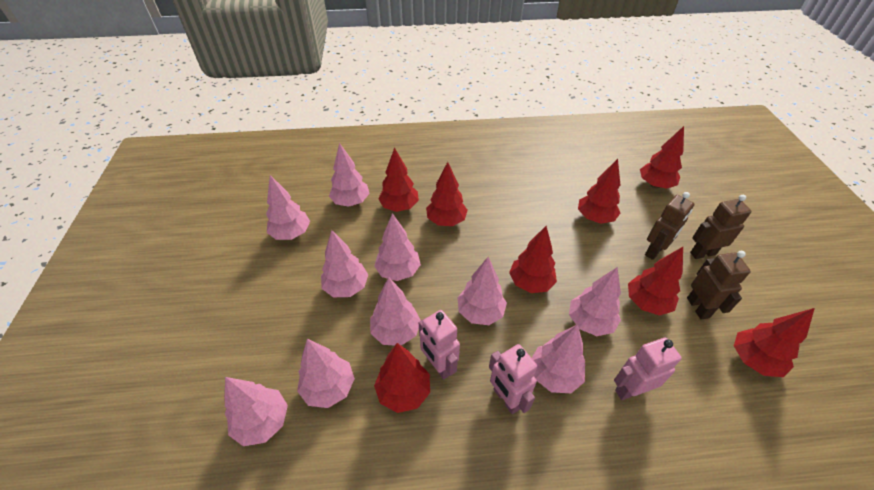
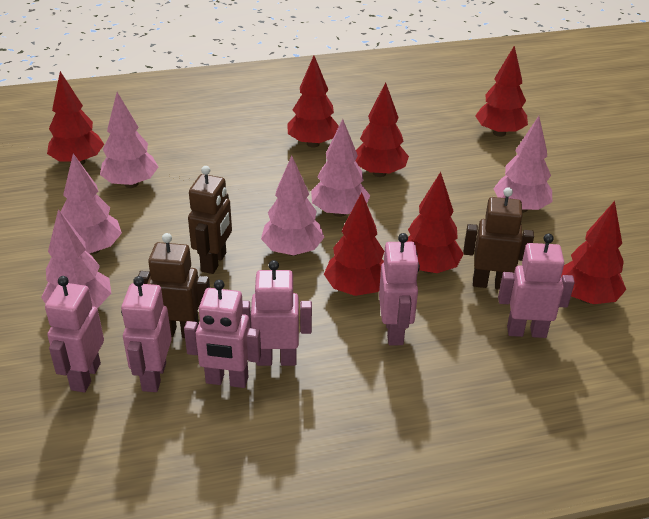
pink robot: 3 -> 6
pink tree: 10 -> 6
red tree: 8 -> 7

